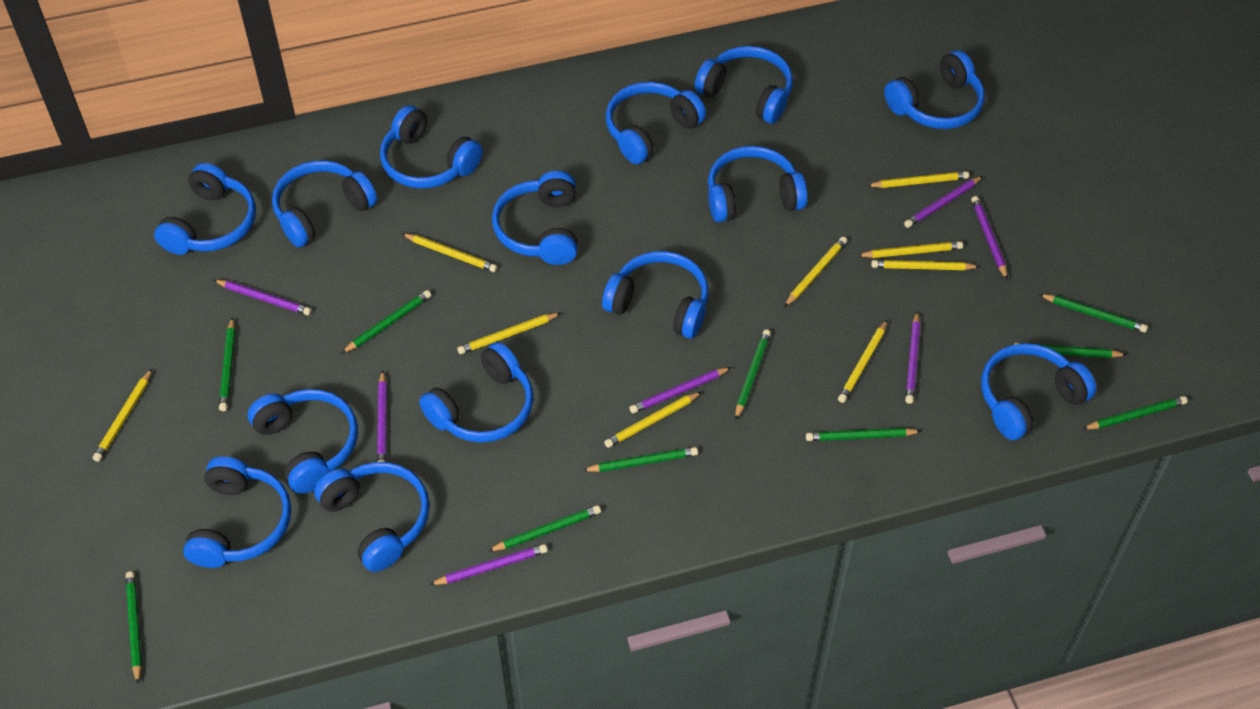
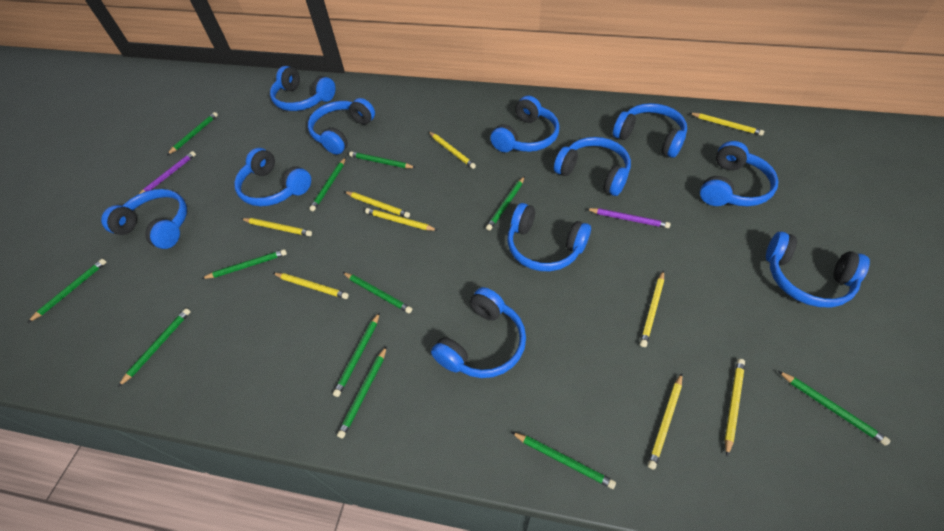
blue headphones: 14 -> 11
green pencil: 10 -> 12
purple pencil: 7 -> 2

